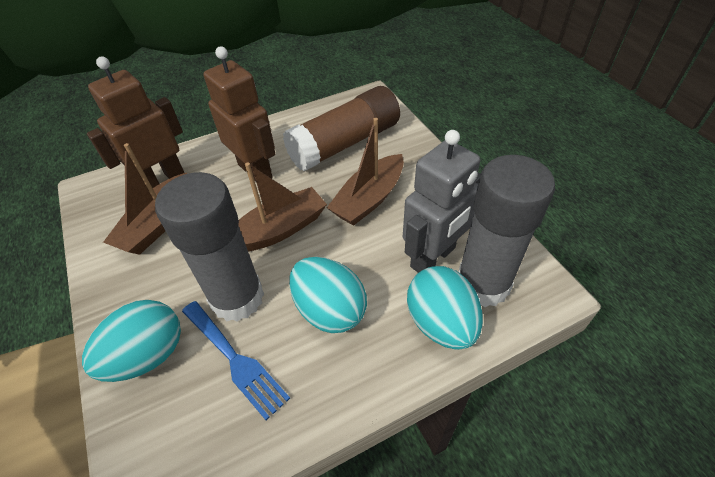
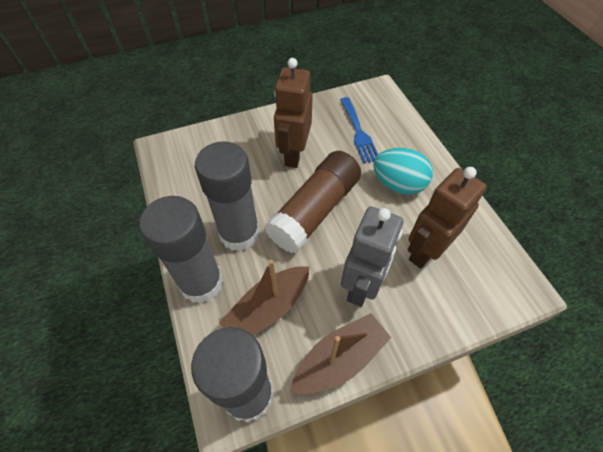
brown boat: 3 -> 2
grey glue stick: 2 -> 3
turquoise egg: 3 -> 1

